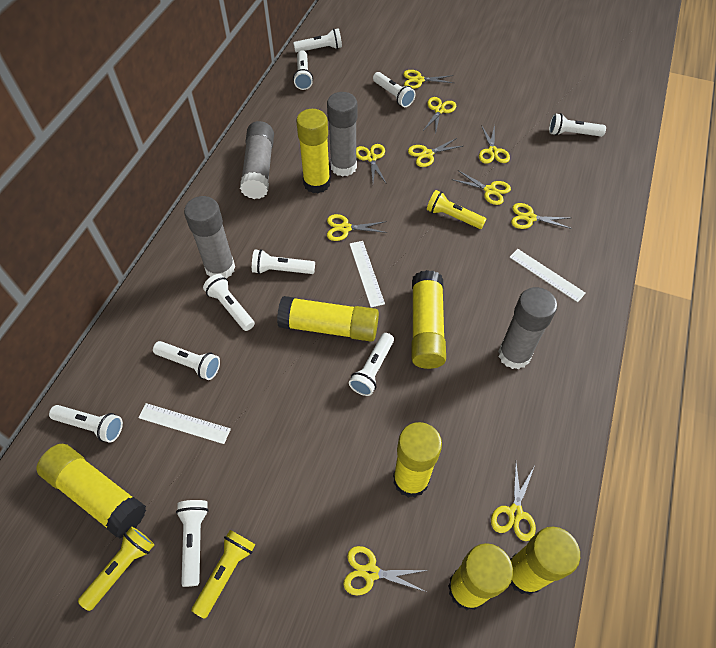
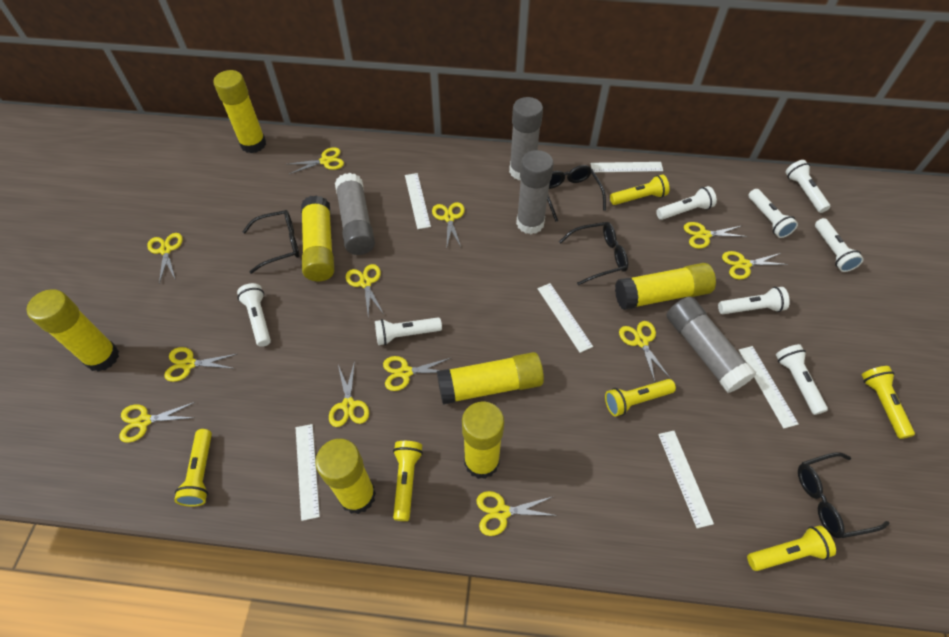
black glasses: 0 -> 4
white flashlight: 10 -> 8
white ruler: 3 -> 6
yellow flashlight: 3 -> 6
yellow scissors: 10 -> 12

